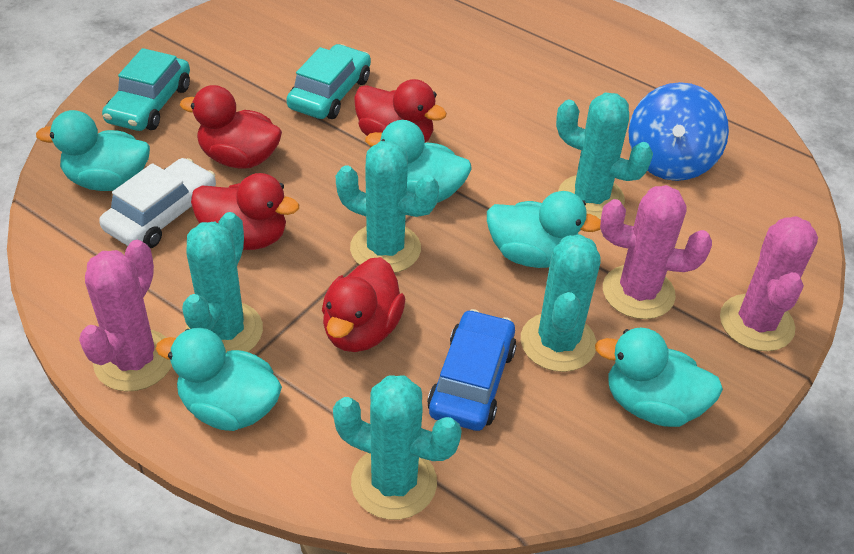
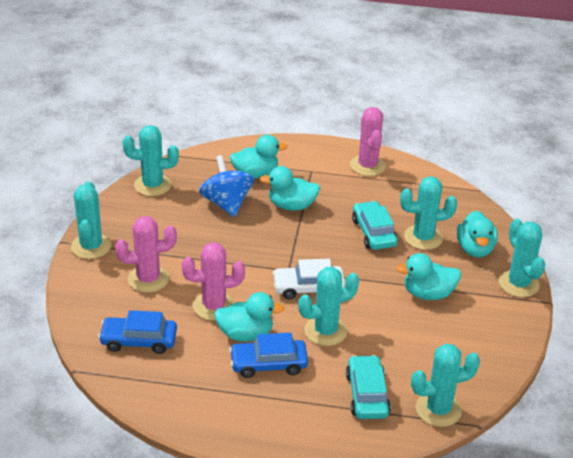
blue car: 1 -> 2
red duck: 4 -> 0
turquoise cactus: 5 -> 6

